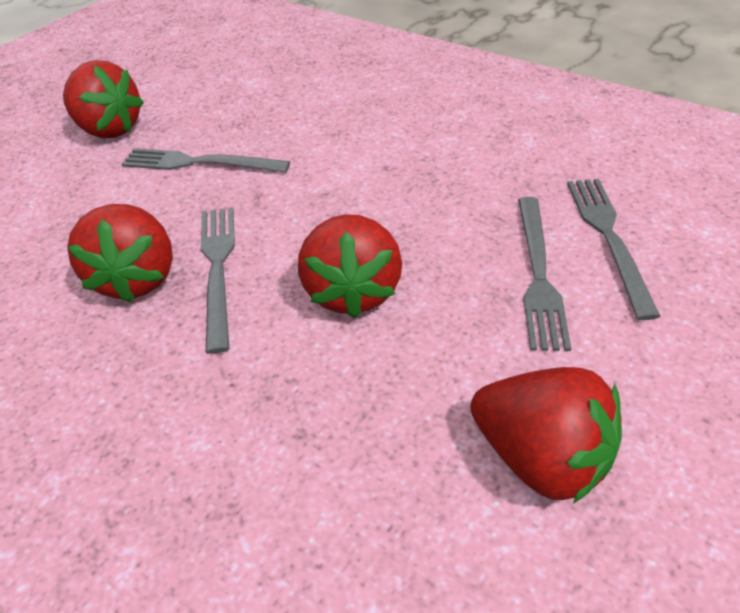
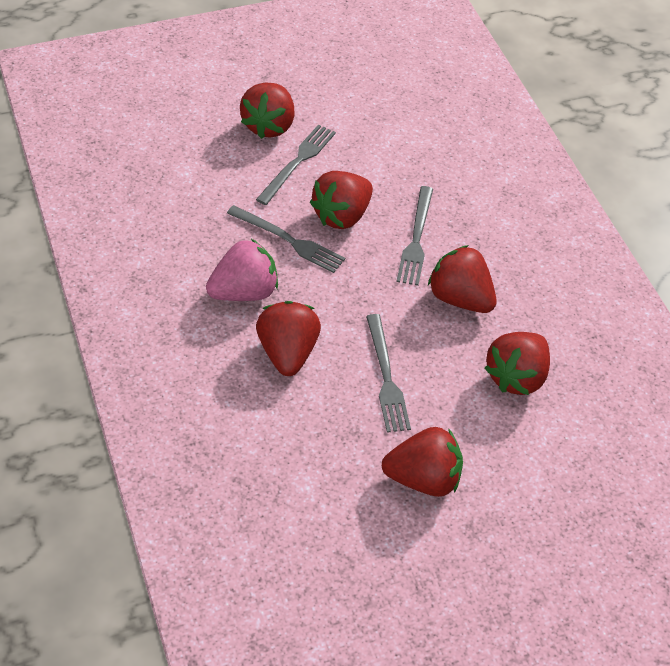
pink strawberry: 0 -> 1
red strawberry: 4 -> 6

